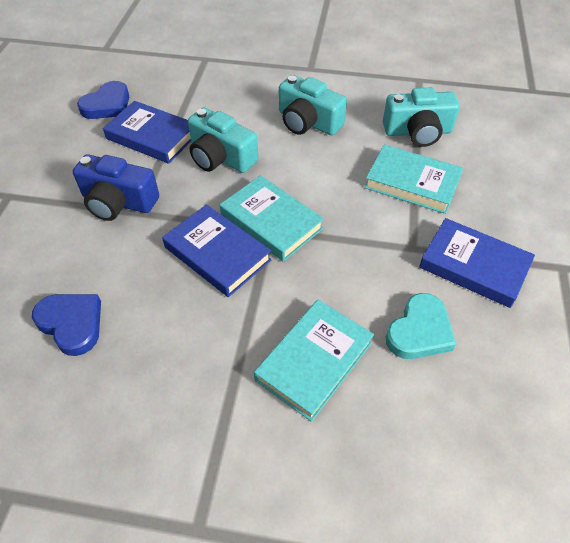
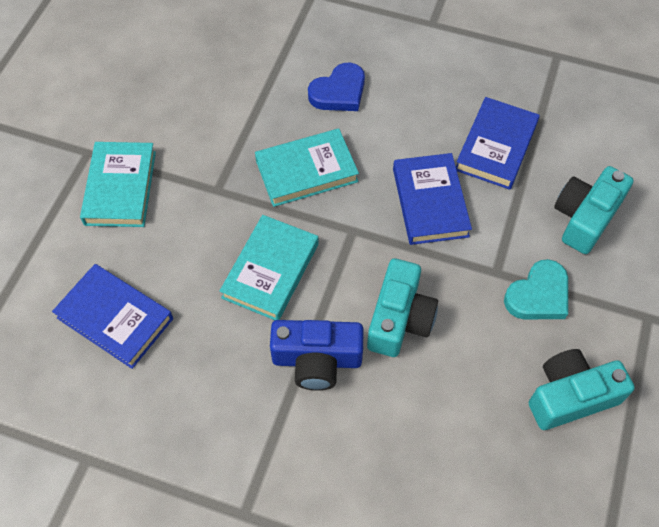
blue heart: 2 -> 1

